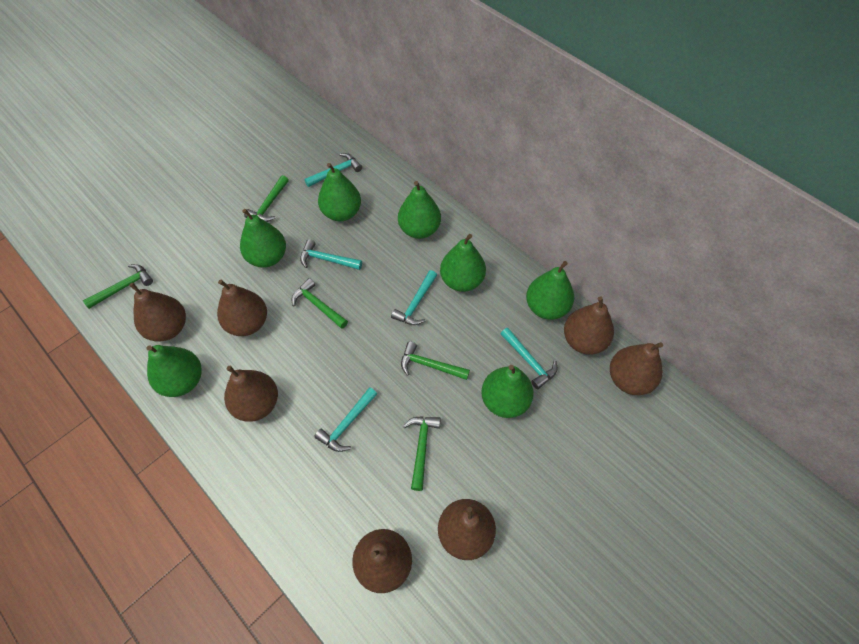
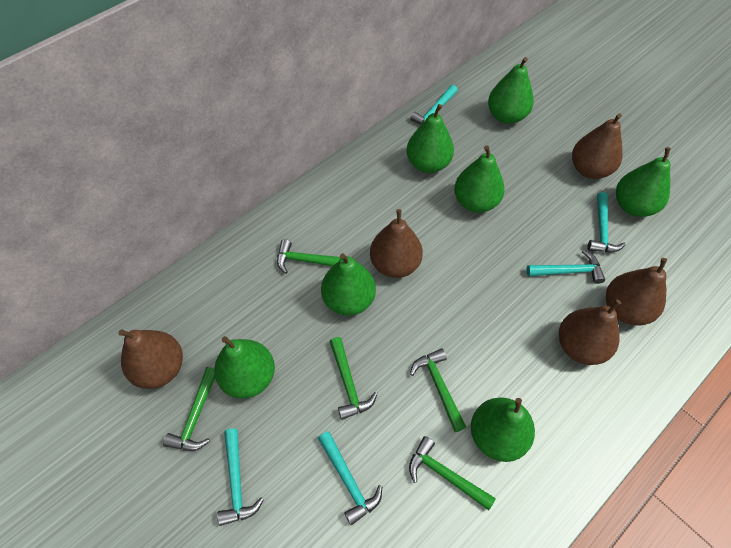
brown pear: 7 -> 5

